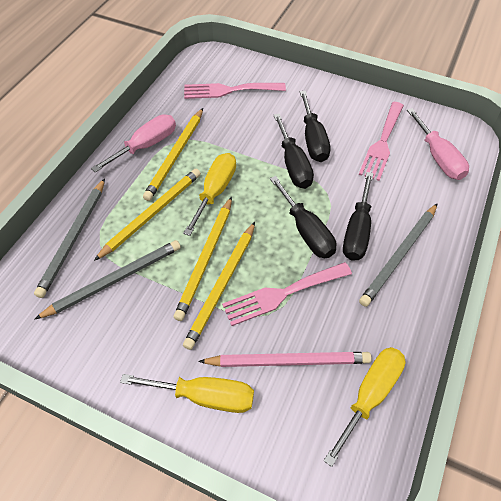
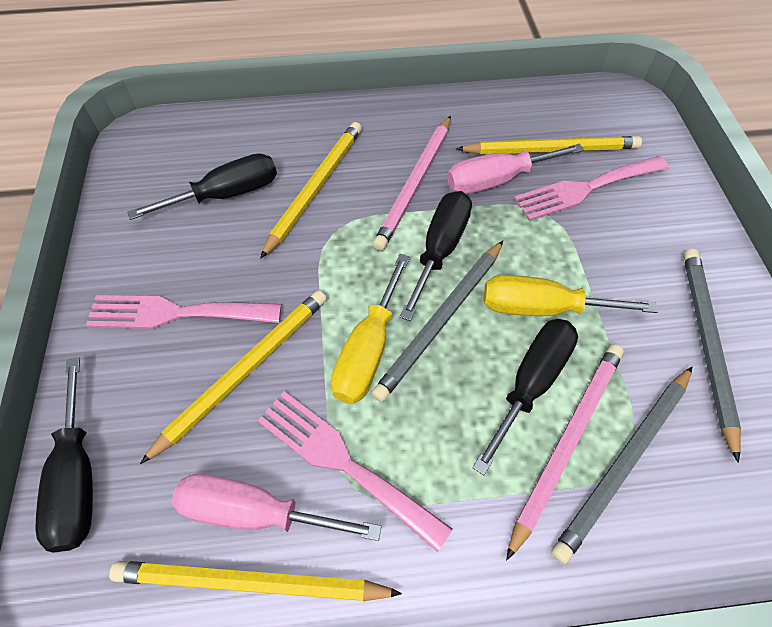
pink pencil: 1 -> 2
yellow screwdriver: 3 -> 2

